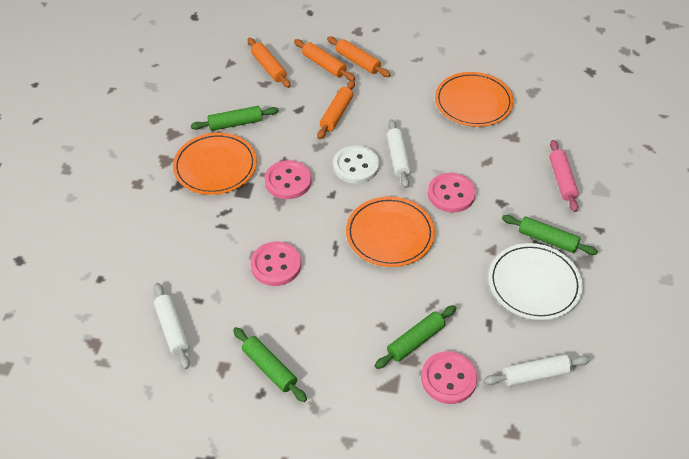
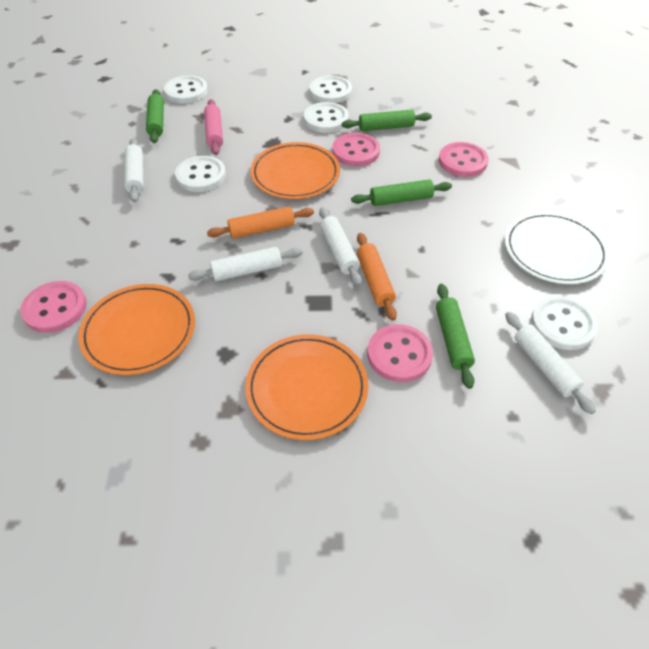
orange rolling pin: 4 -> 2
white button: 1 -> 5
white rolling pin: 3 -> 4

